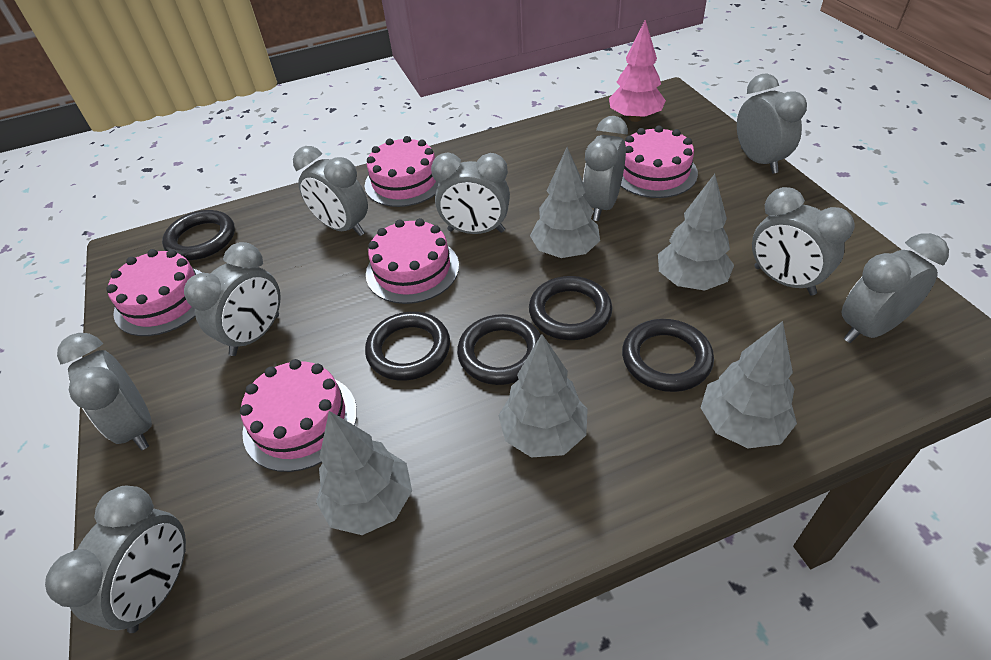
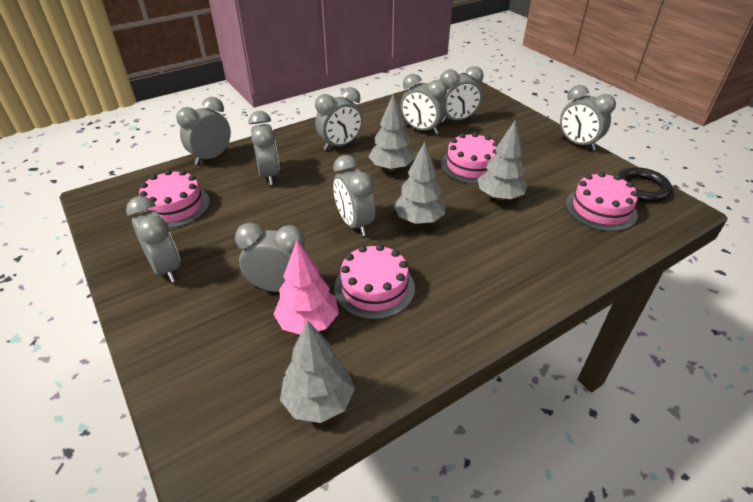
black ring: 5 -> 1
grey tree: 5 -> 4
pink cake: 5 -> 4

